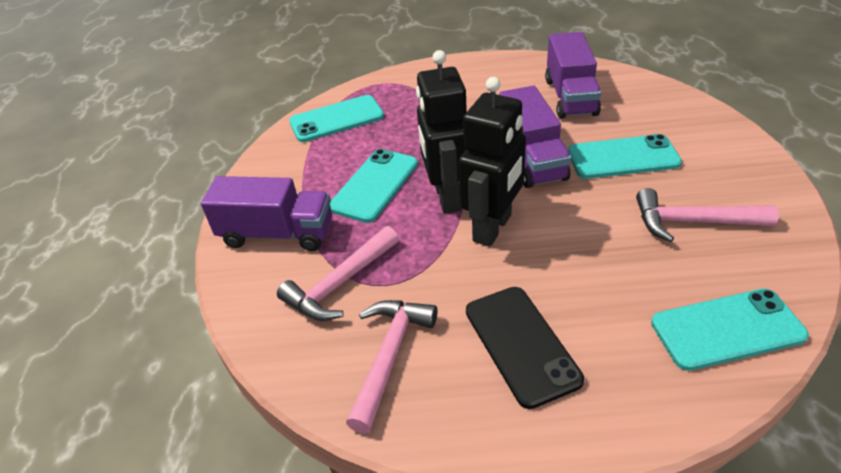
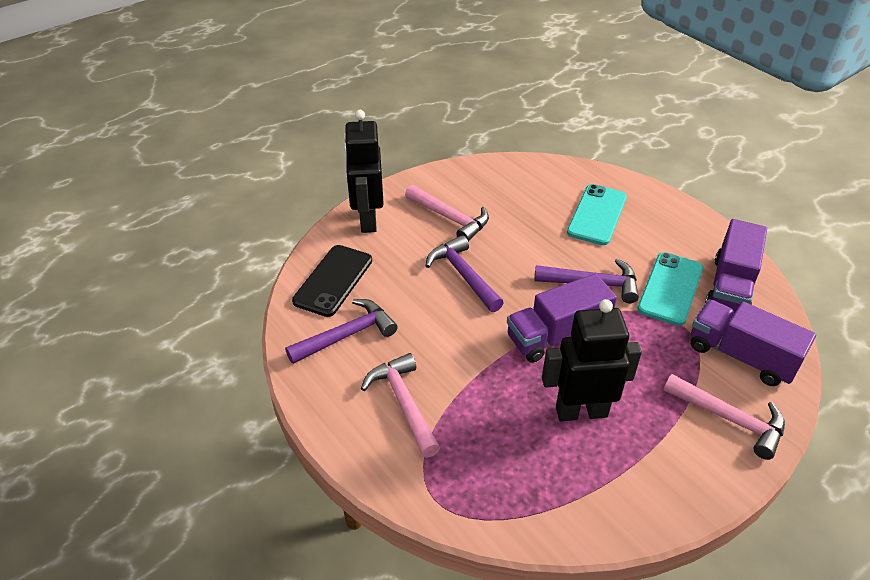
purple hammer: 0 -> 3
turquoise phone: 4 -> 2

